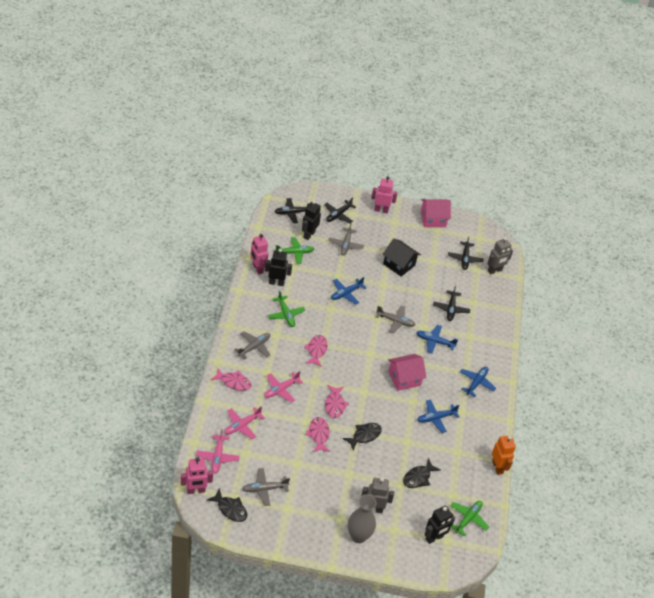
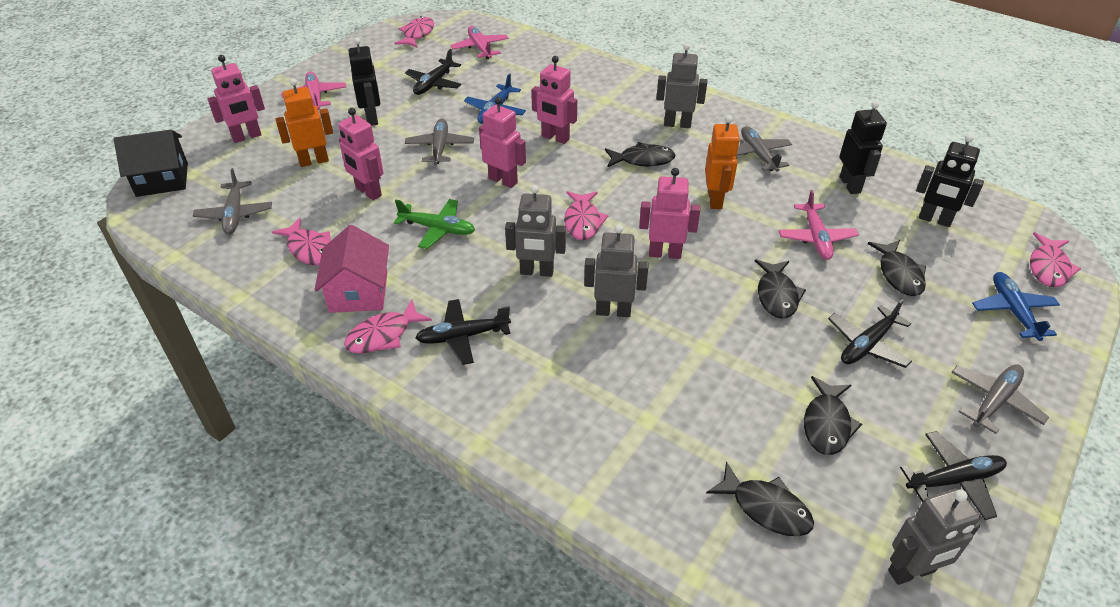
black fish: 3 -> 5
blue plane: 4 -> 2
green plane: 3 -> 1
grey robot: 2 -> 4
grey vase: 1 -> 0
orange robot: 1 -> 2
pink fish: 4 -> 5
pink house: 2 -> 1
pink robot: 3 -> 5

